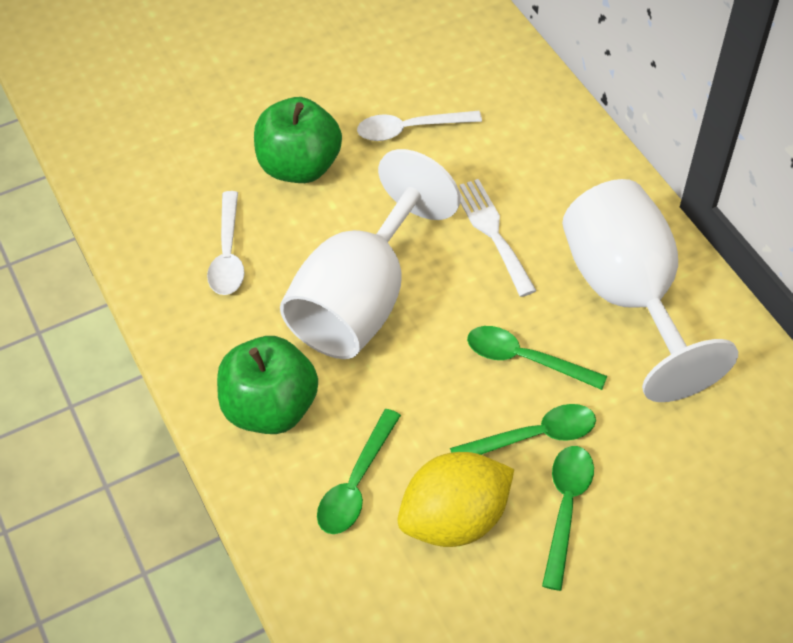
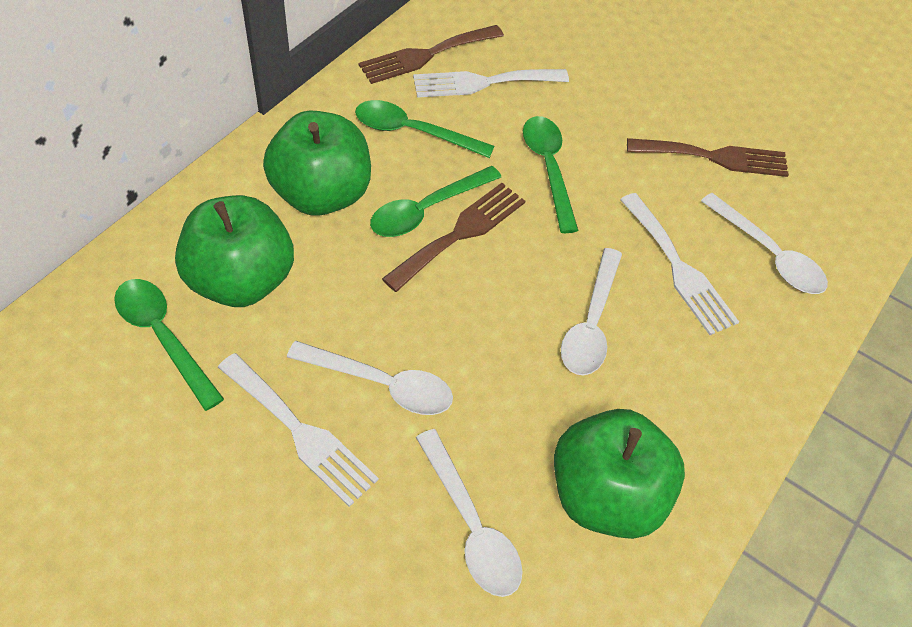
brown fork: 0 -> 3
green apple: 2 -> 3
white fork: 1 -> 3
white goblet: 2 -> 0
white spoon: 2 -> 4
yellow lemon: 1 -> 0

